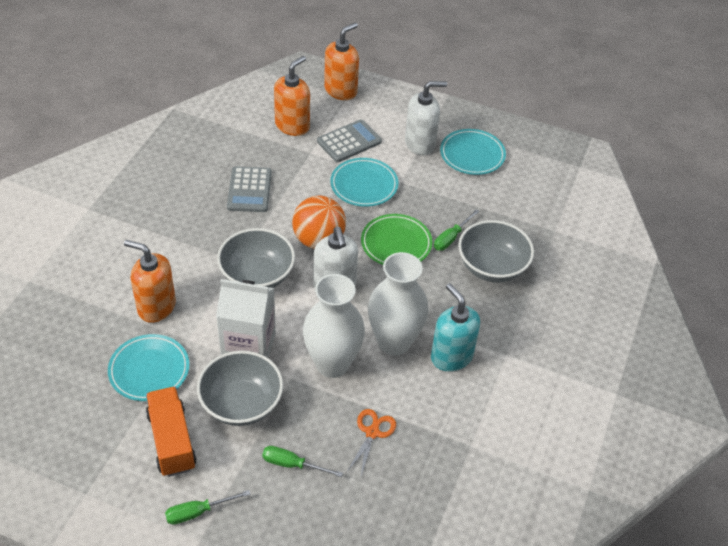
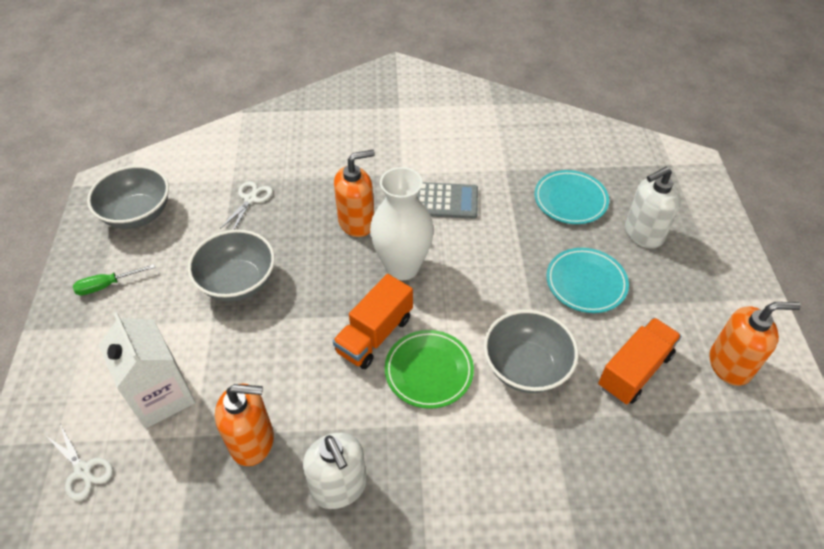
green screwdriver: 3 -> 1
grey calculator: 2 -> 1
orange ball: 1 -> 0
orange scissors: 1 -> 0
orange truck: 1 -> 2
turquoise plate: 3 -> 2
turquoise soap dispenser: 1 -> 0
white scissors: 0 -> 2
white vase: 2 -> 1

